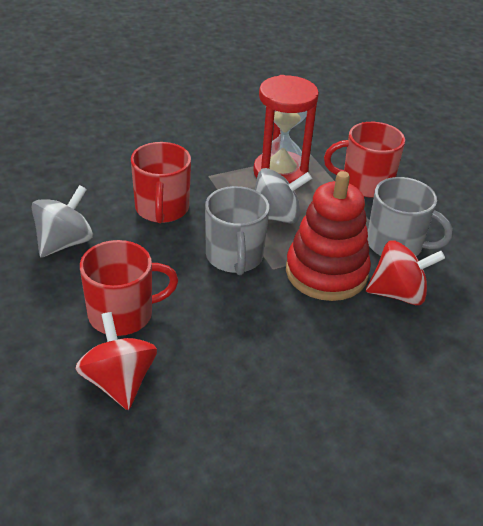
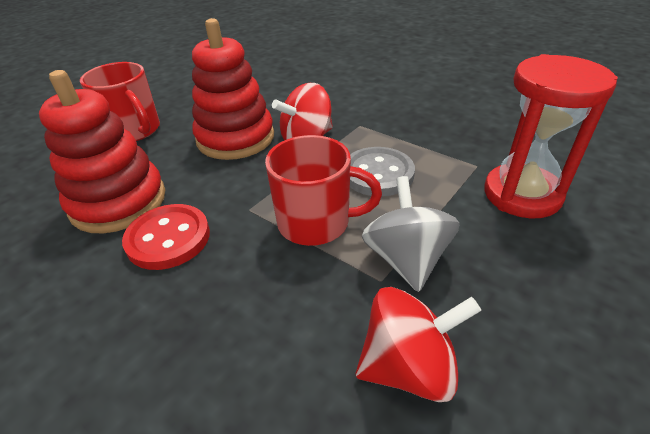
grey button: 0 -> 1
grey mug: 2 -> 0
grey spinning top: 2 -> 1
red button: 0 -> 1
red mug: 3 -> 2
red stacking toy: 1 -> 2

